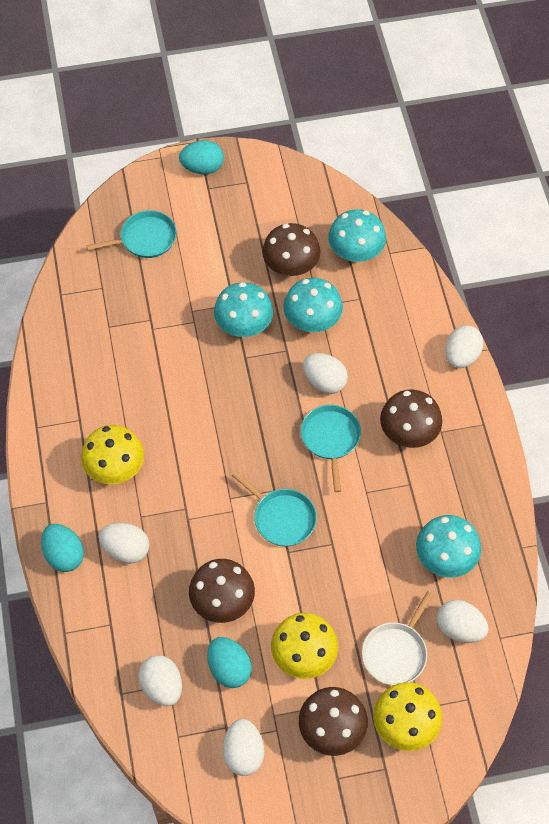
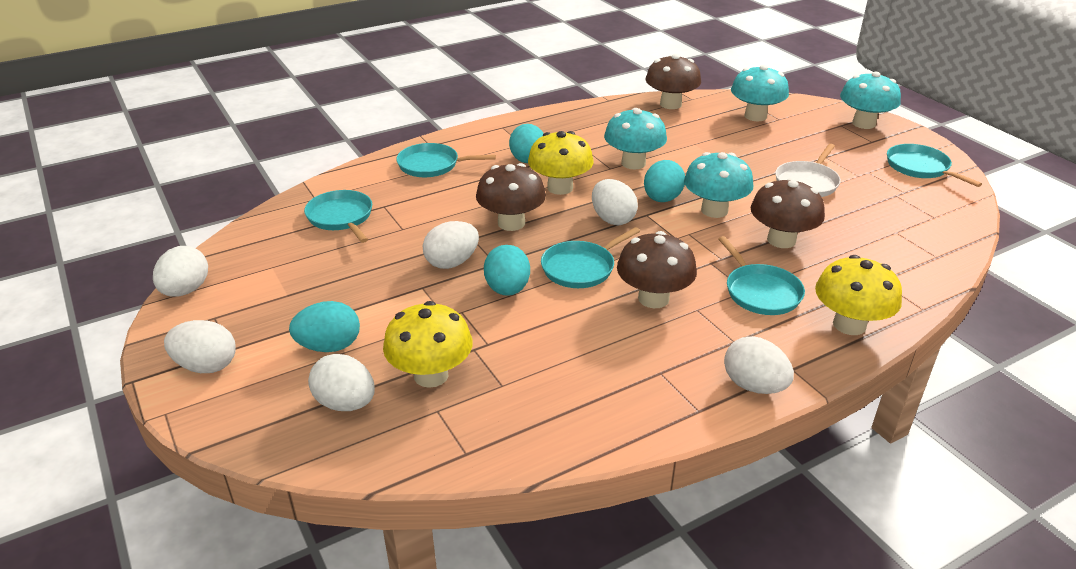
turquoise egg: 3 -> 4
turquoise pan: 3 -> 5

